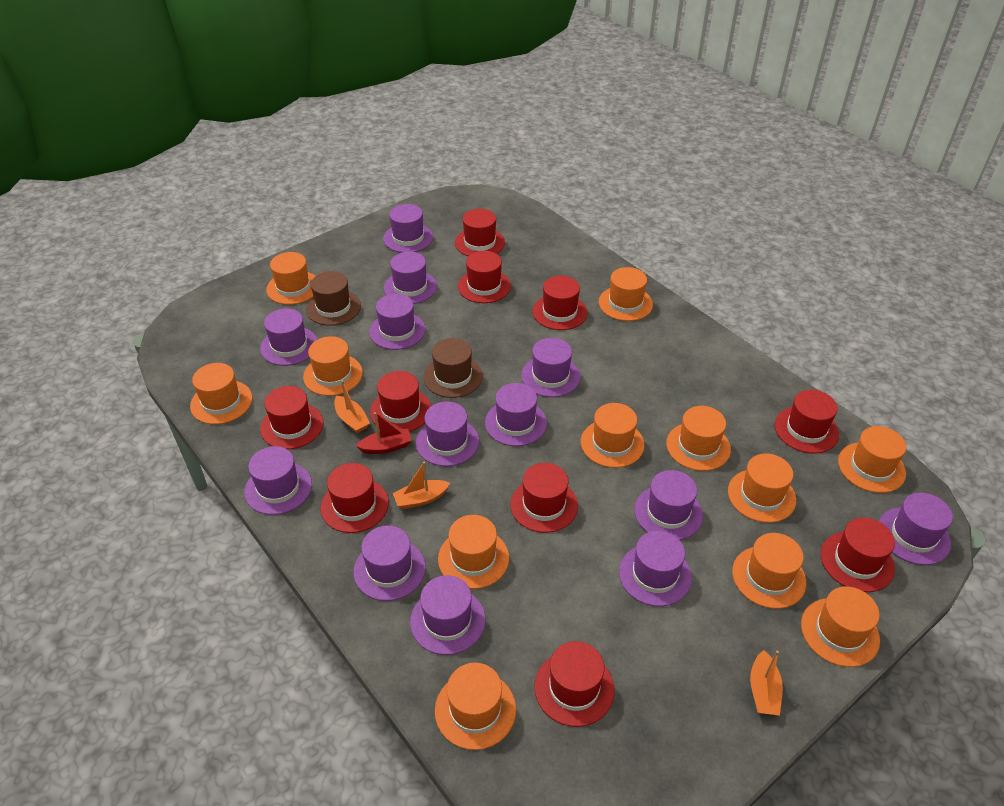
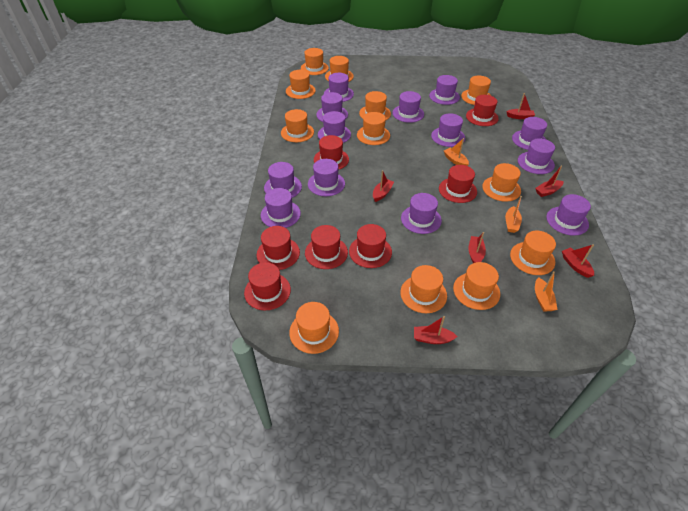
brown hat: 2 -> 0
red boat: 1 -> 6
red hat: 10 -> 7

